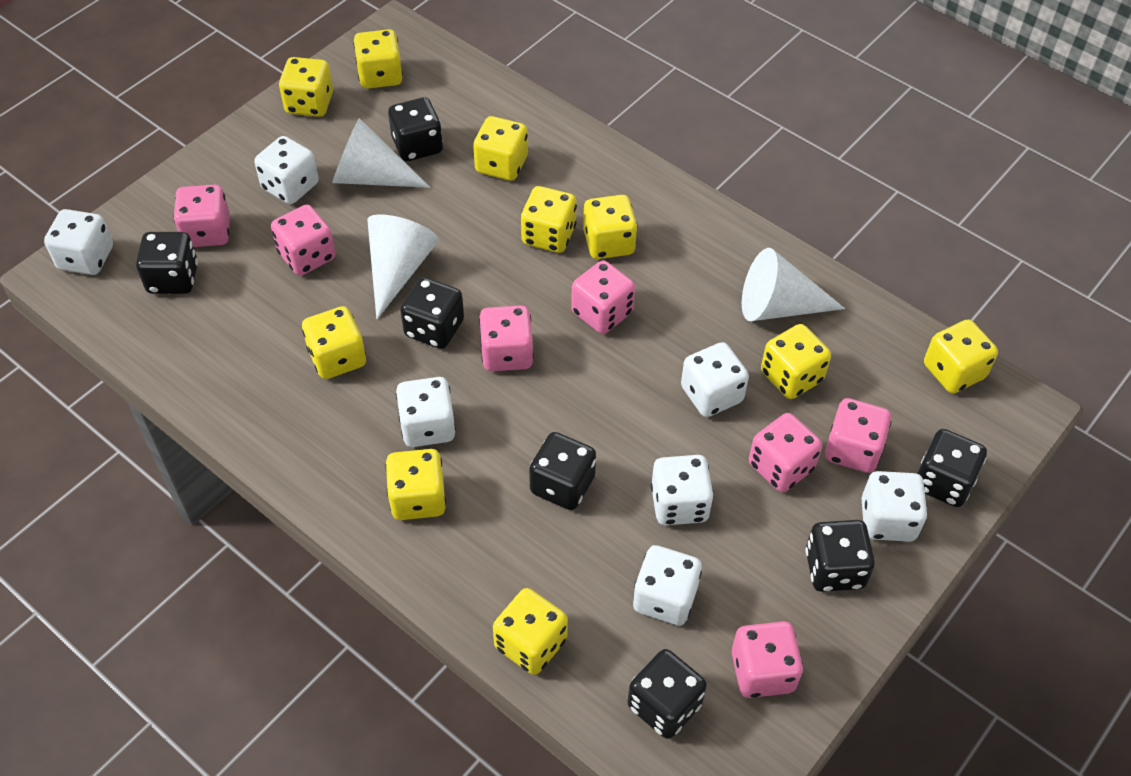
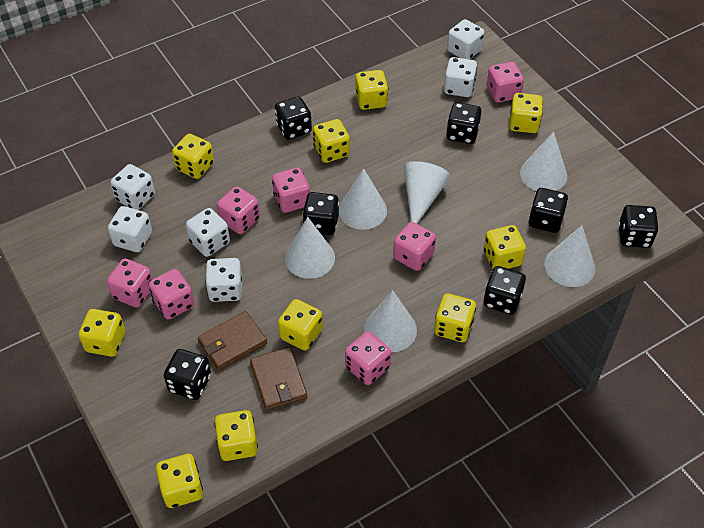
brown wallet: 0 -> 2
white cone: 3 -> 6
white dice: 7 -> 6

